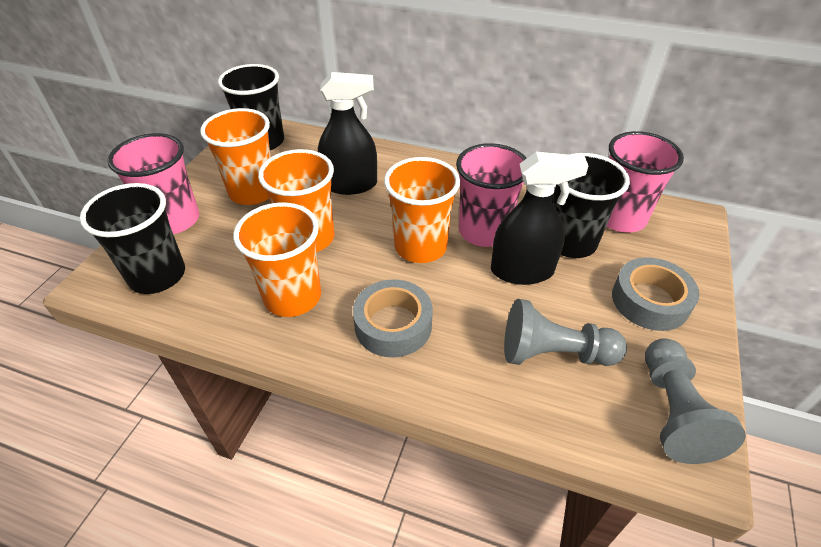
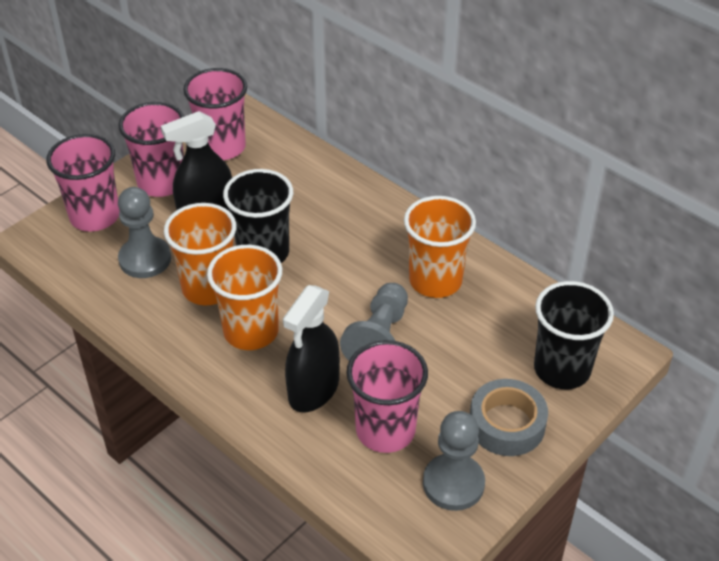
black cup: 3 -> 2
grey pawn: 2 -> 3
grey tape: 2 -> 1
orange cup: 4 -> 3
pink cup: 3 -> 4

